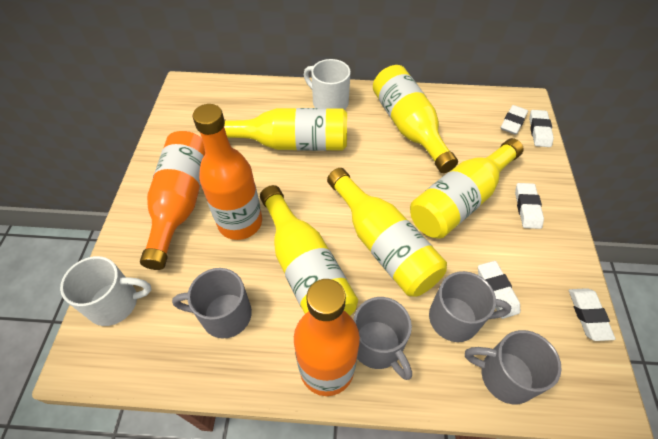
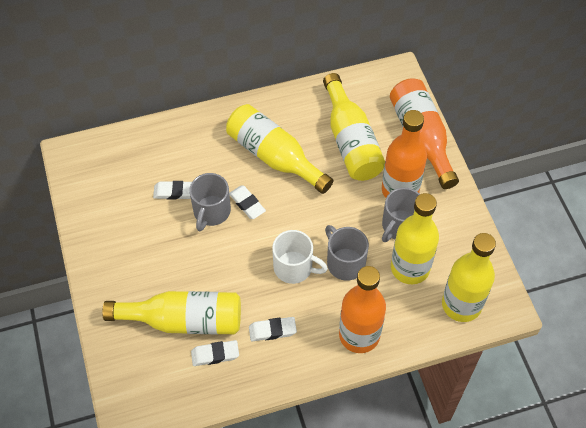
grey mug: 4 -> 3
white eraser: 5 -> 4
white mug: 2 -> 1

